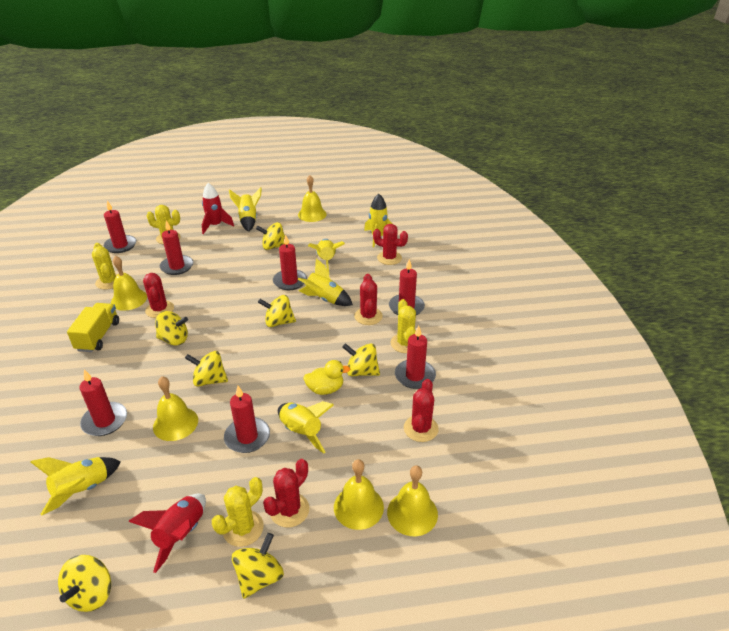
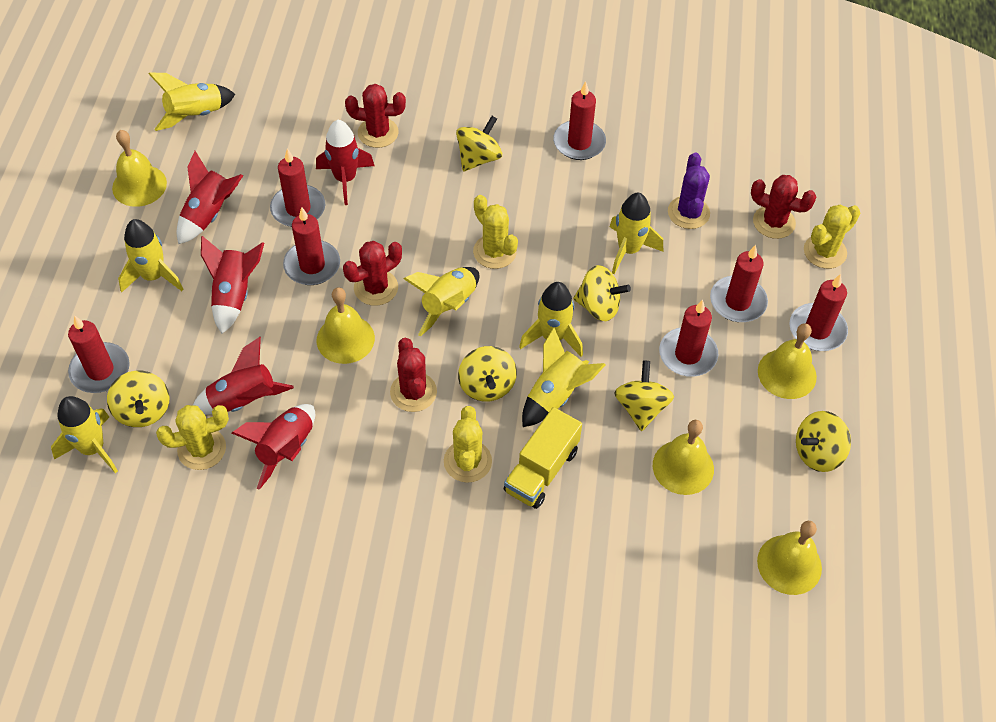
purple cactus: 0 -> 1
red cactus: 5 -> 4
red rocket: 2 -> 5
yellow duck: 1 -> 0
yellow rocket: 6 -> 7
yellow spinning top: 7 -> 6

